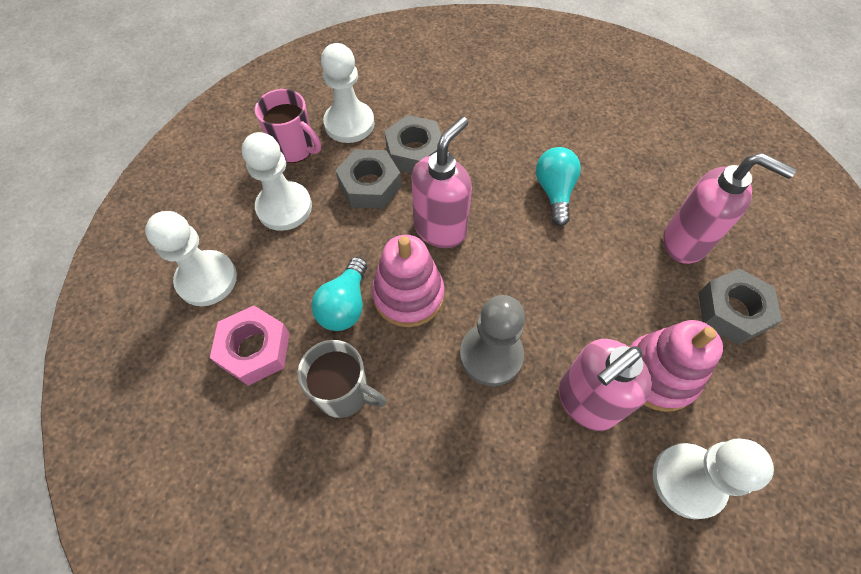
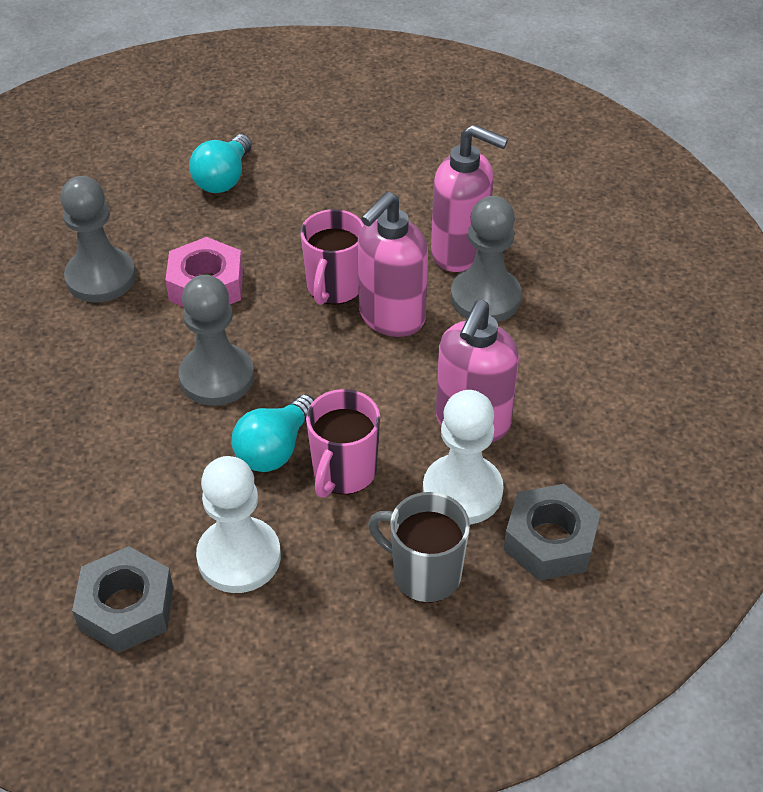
grey nut: 3 -> 2
grey pawn: 1 -> 3
pink mug: 1 -> 2
pink stacking toy: 2 -> 0
white pawn: 4 -> 2

